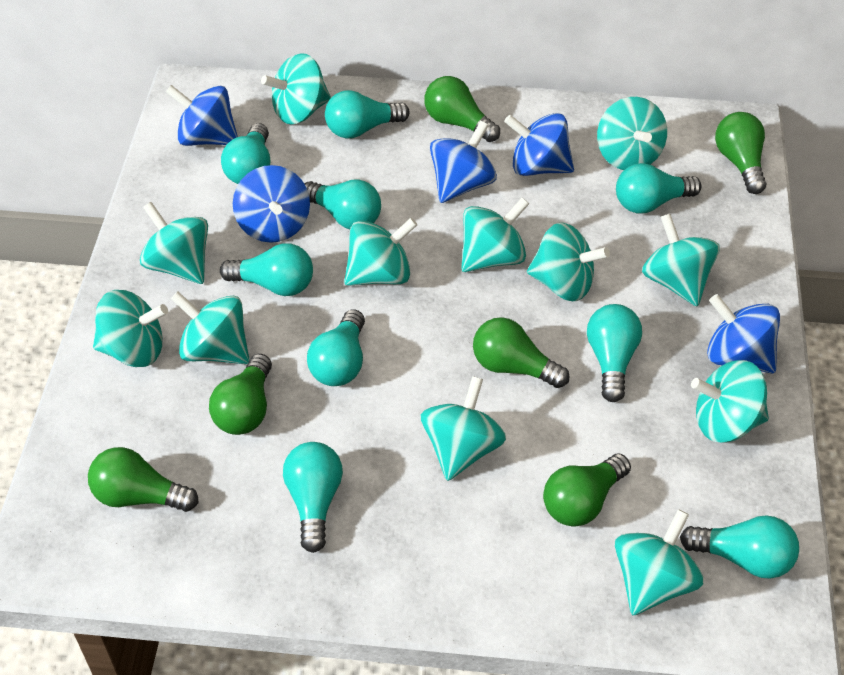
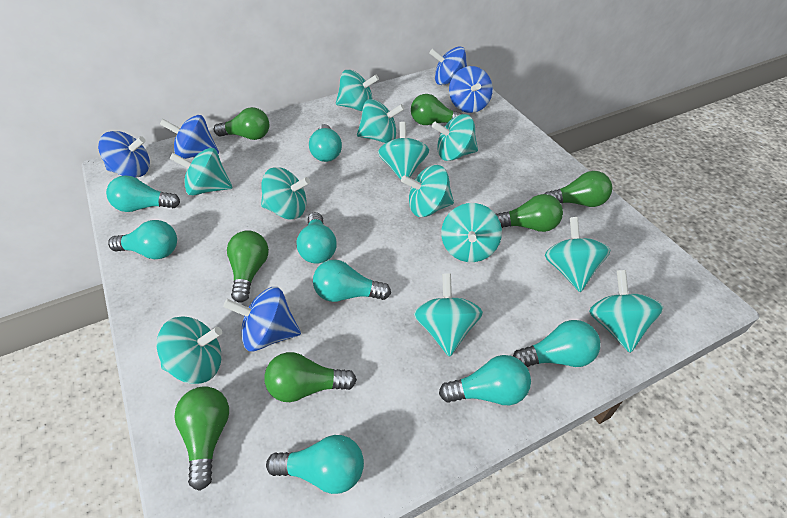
green light bulb: 6 -> 7
turquoise light bulb: 9 -> 8

